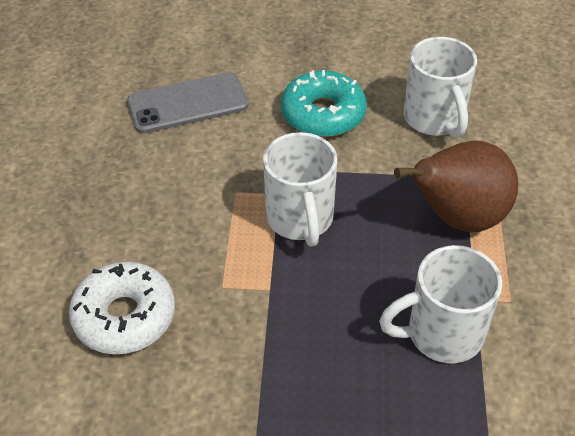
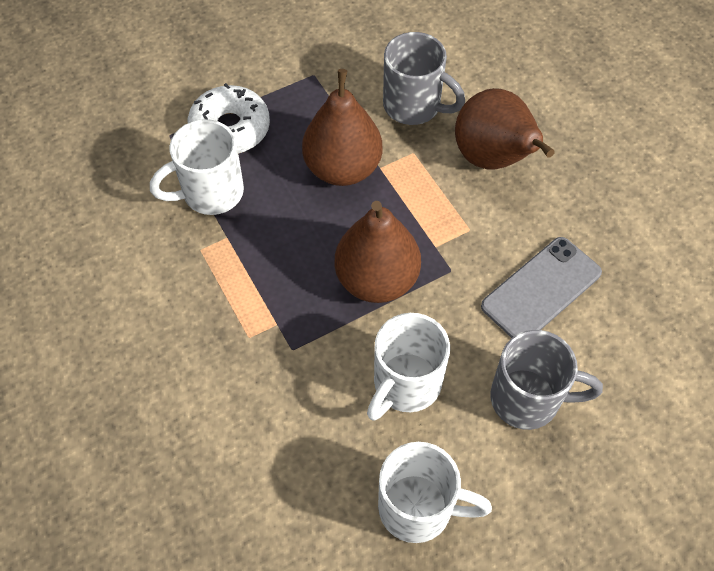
brown pear: 1 -> 3
grey mug: 0 -> 2
turquoise donut: 1 -> 0

